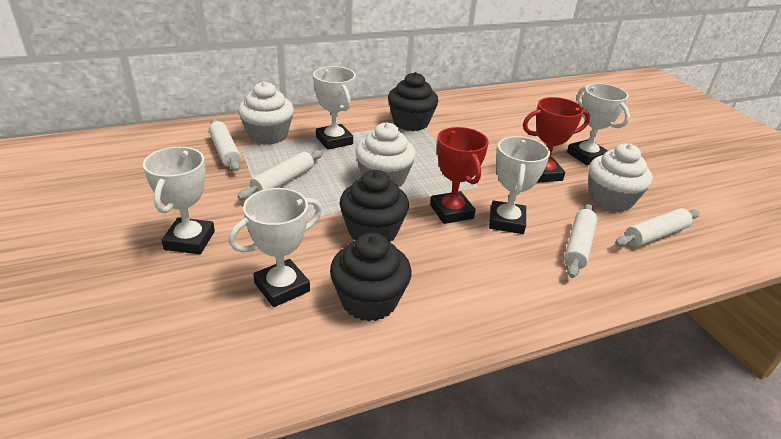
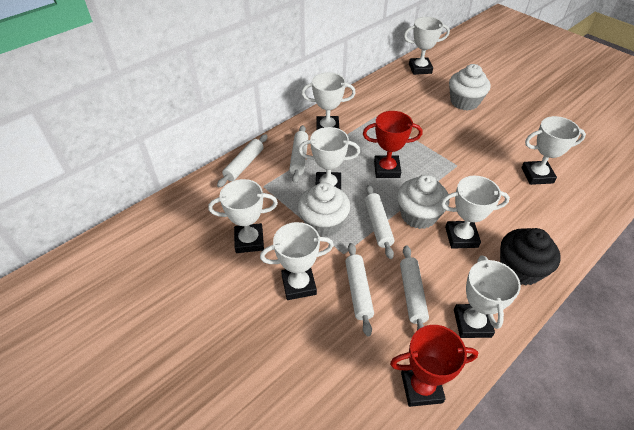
black cupcake: 3 -> 1
white rolling pin: 4 -> 5
white trophy: 5 -> 8

